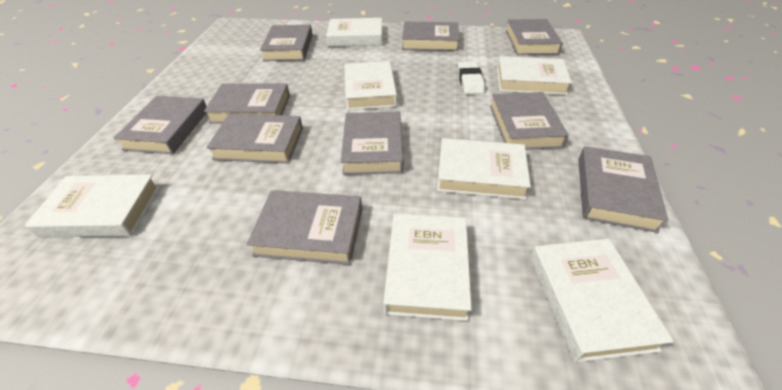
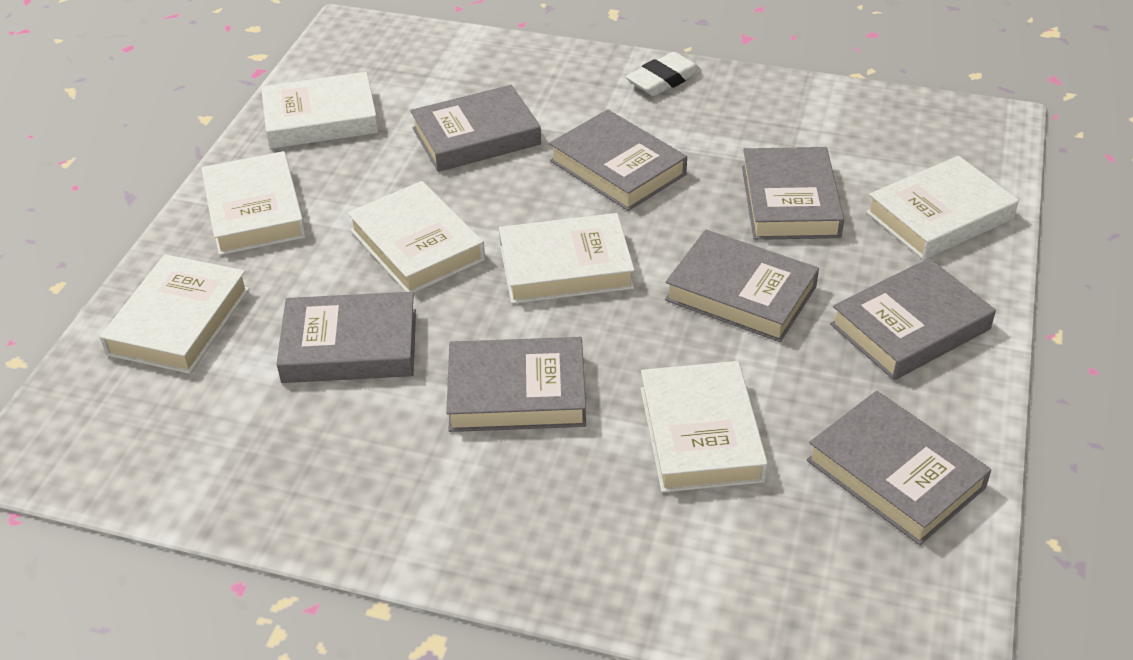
grey book: 10 -> 8

